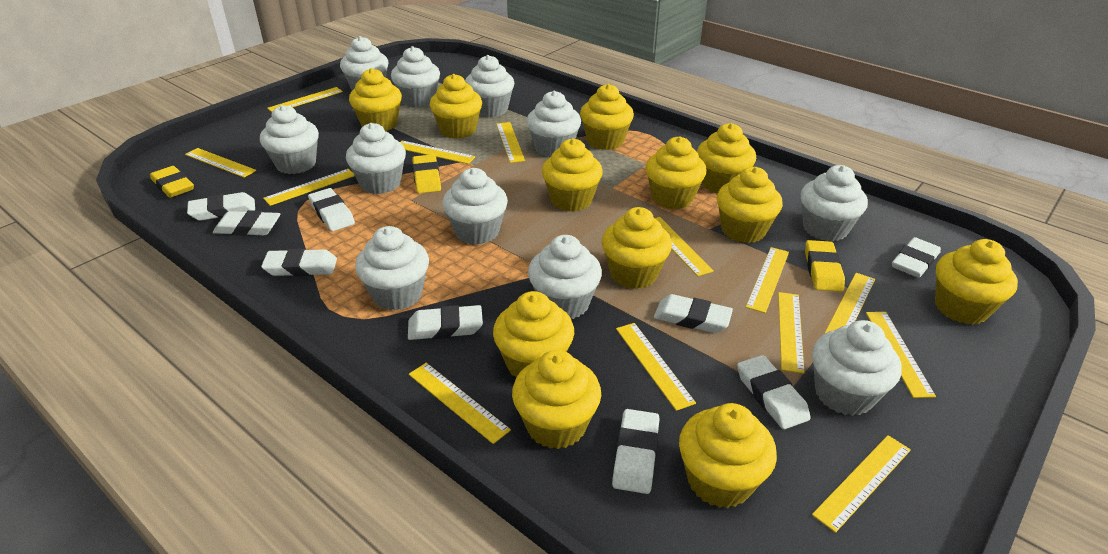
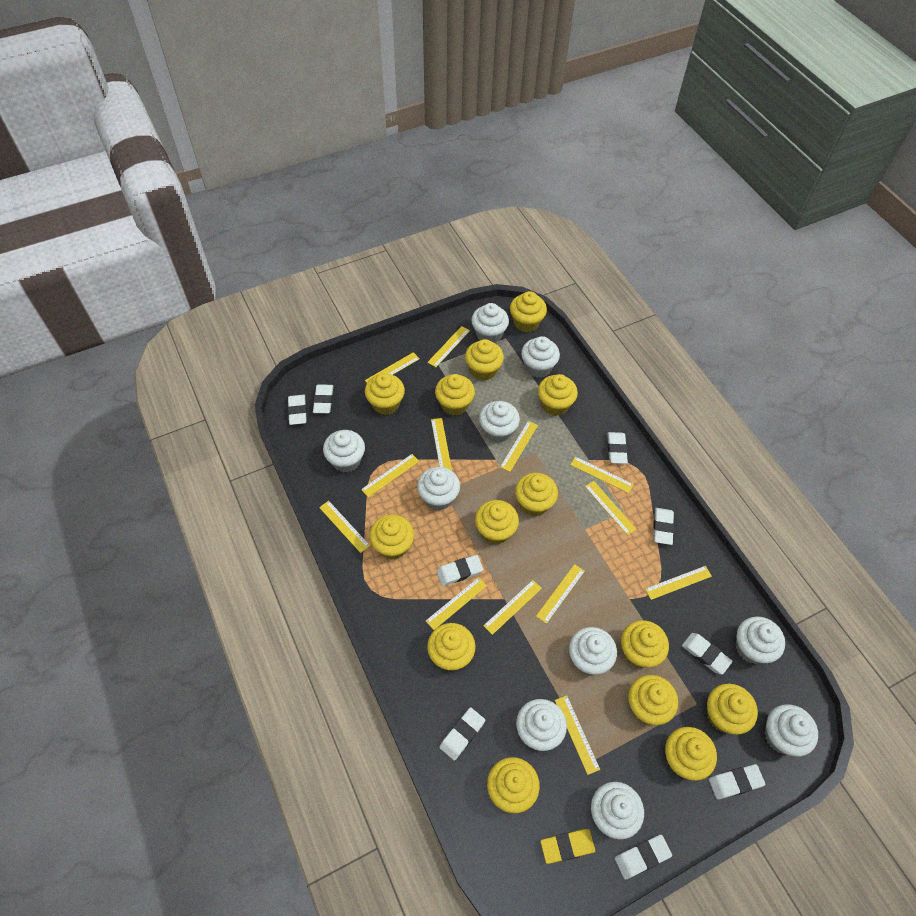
white cupcake: 11 -> 10
yellow cupcake: 12 -> 14
yellow eraser: 3 -> 1

